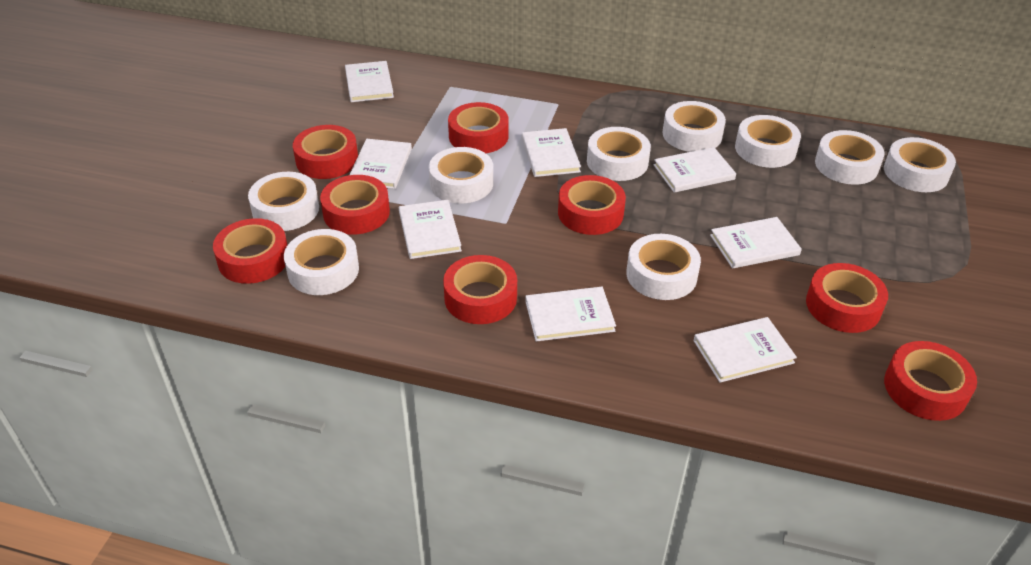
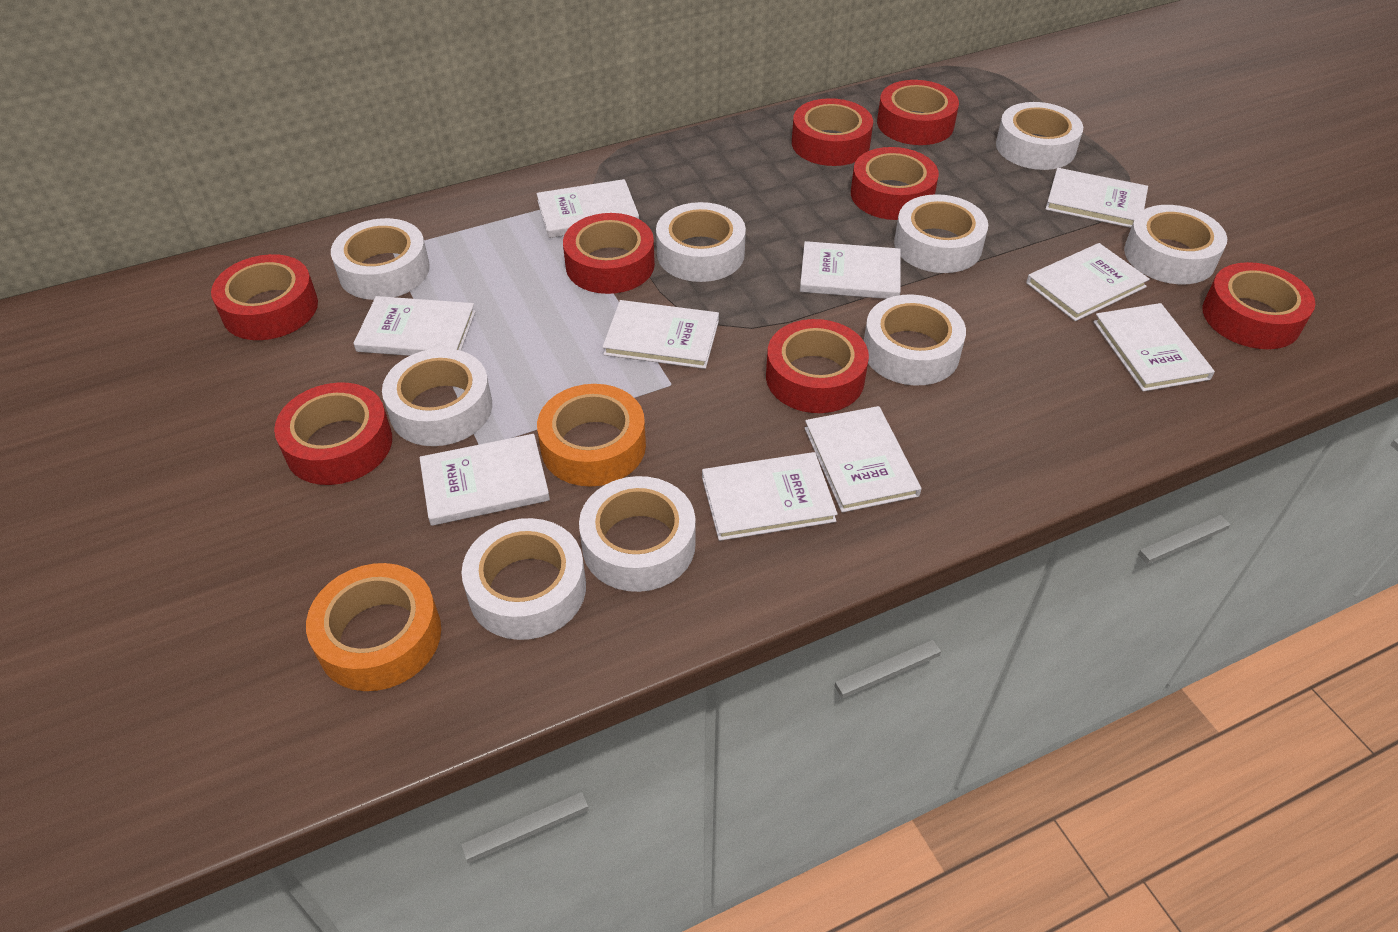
orange tape: 0 -> 2
white book: 8 -> 10

